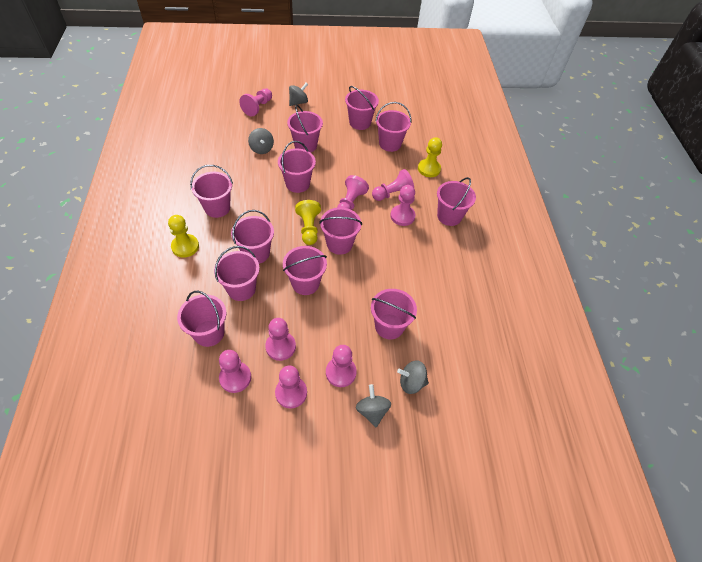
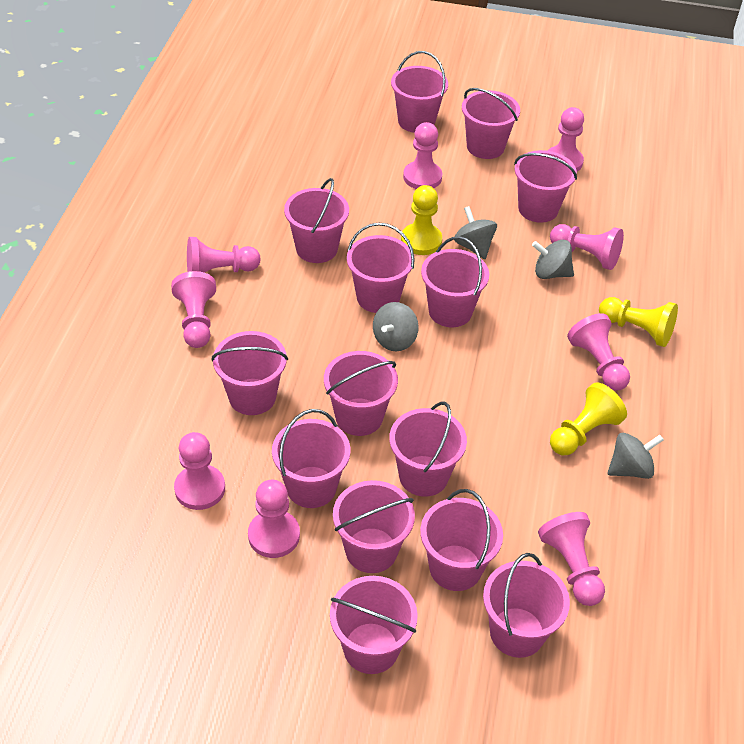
pink bucket: 12 -> 14
pink pawn: 8 -> 9

